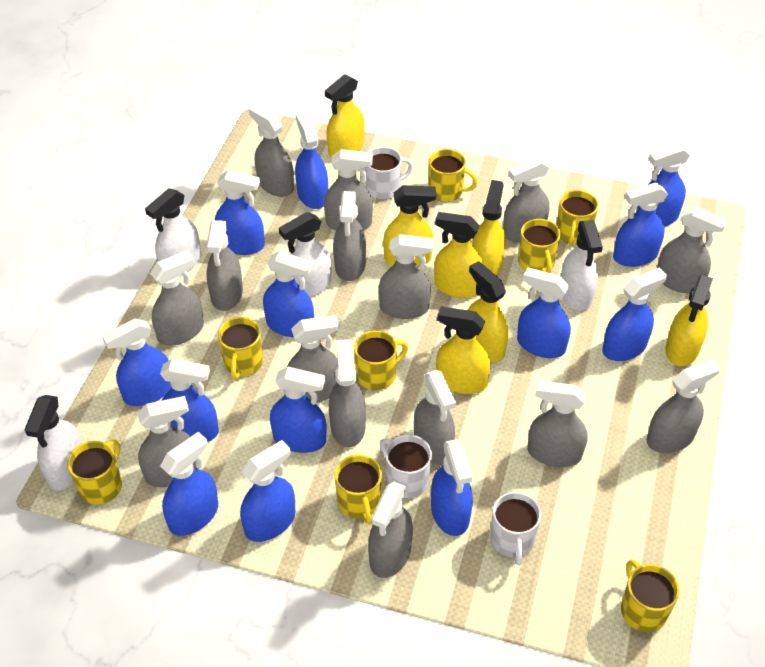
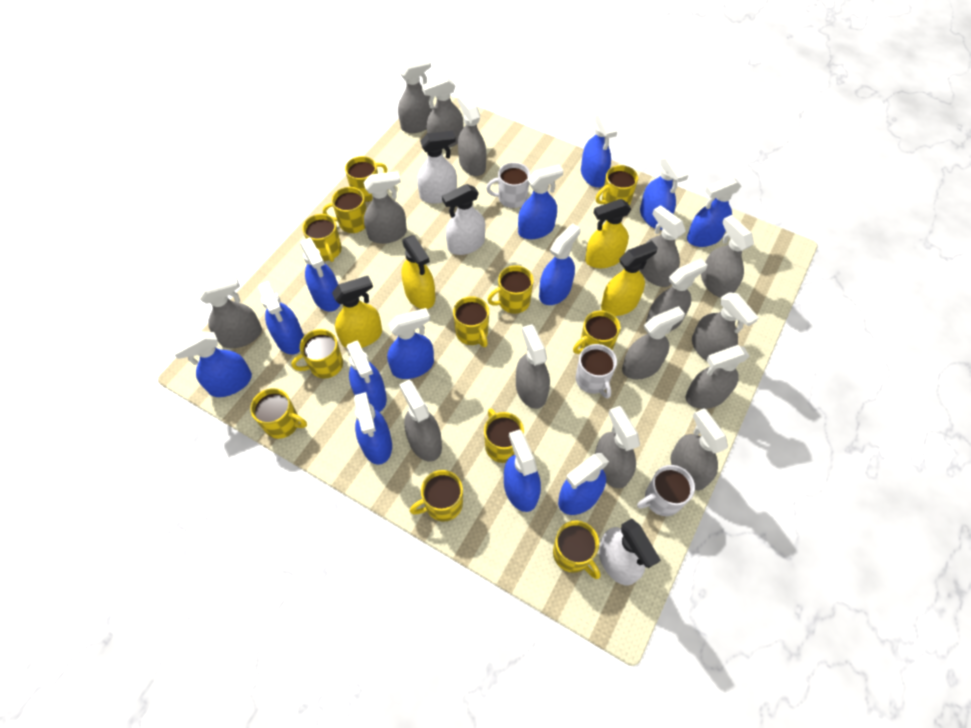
white spray bottle: 4 -> 3
yellow mug: 8 -> 12
yellow spray bottle: 7 -> 4

